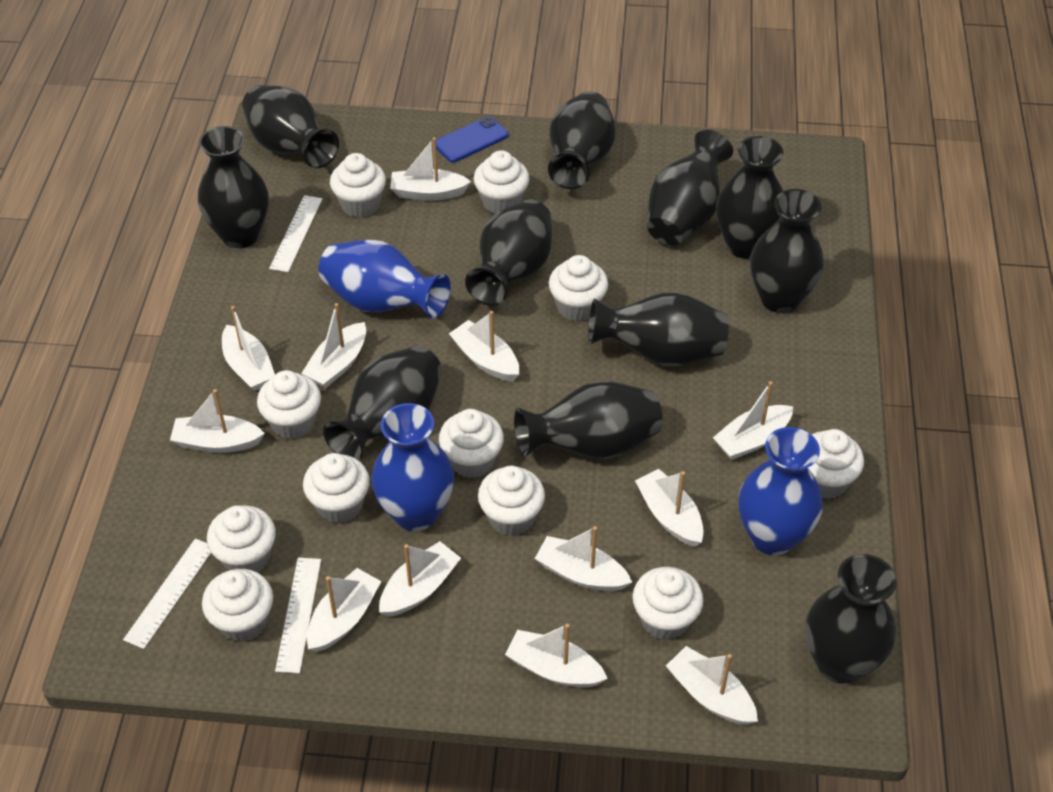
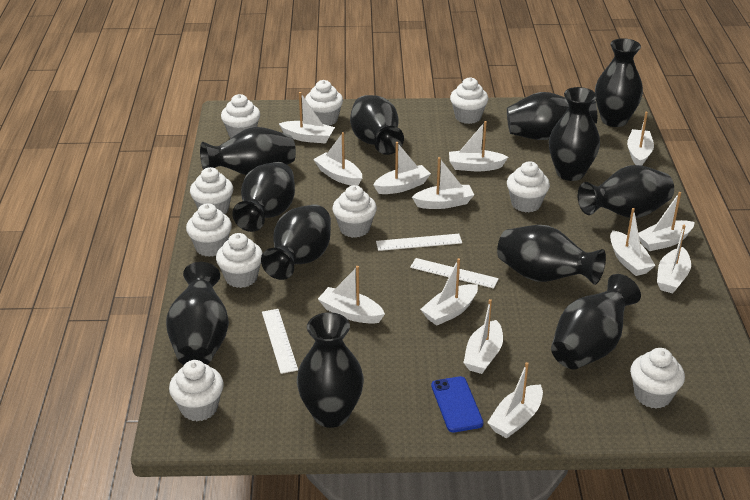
black vase: 11 -> 12
blue vase: 3 -> 0
white boat: 12 -> 13
white cupcake: 11 -> 10

